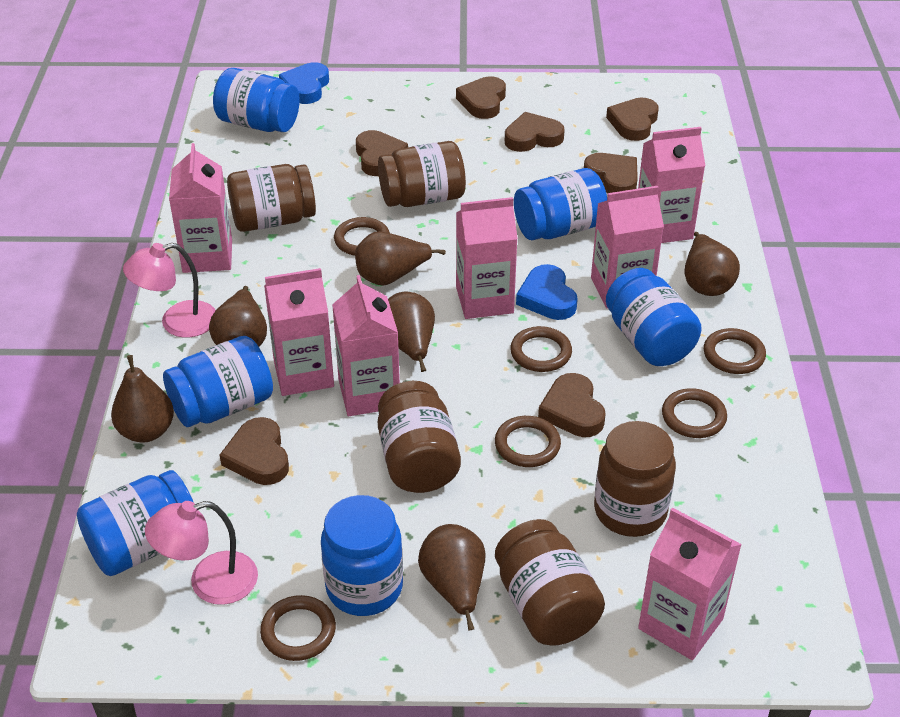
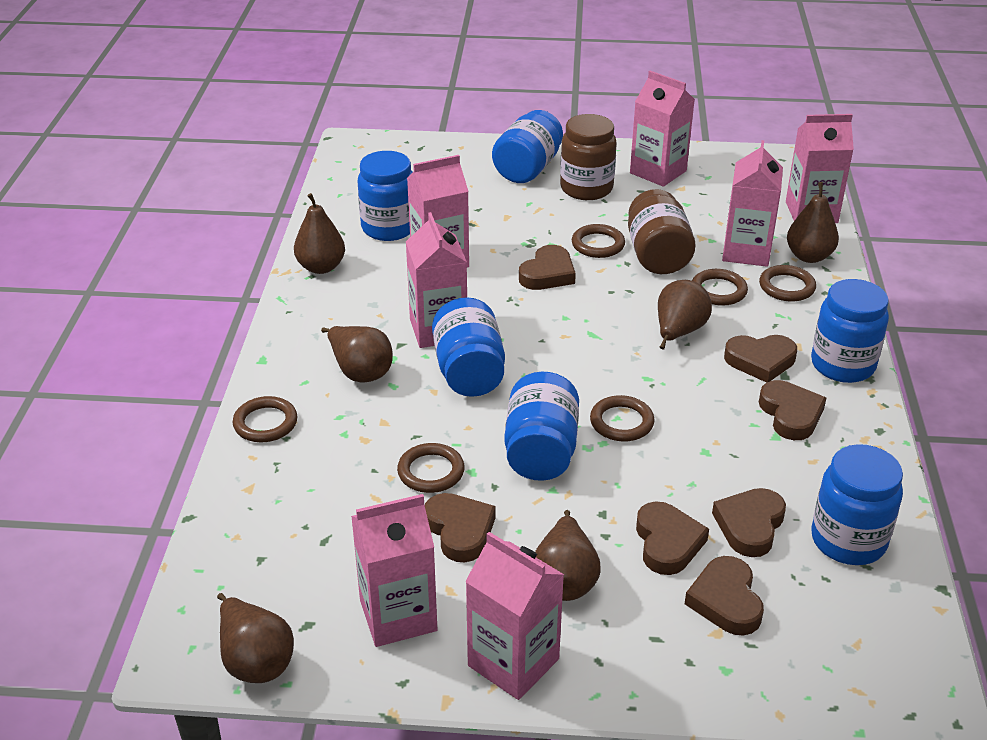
blue heart: 2 -> 0
brown jar: 5 -> 2
pink lamp: 2 -> 0

